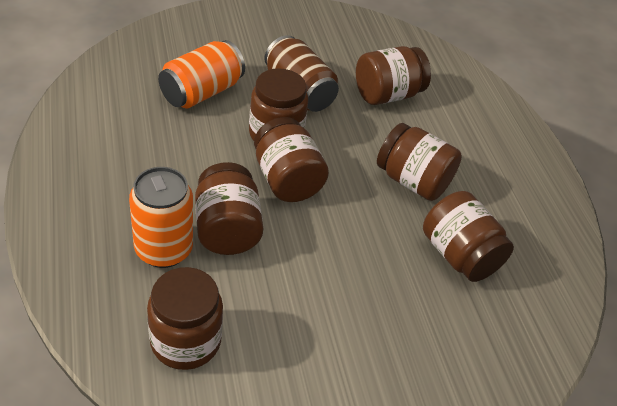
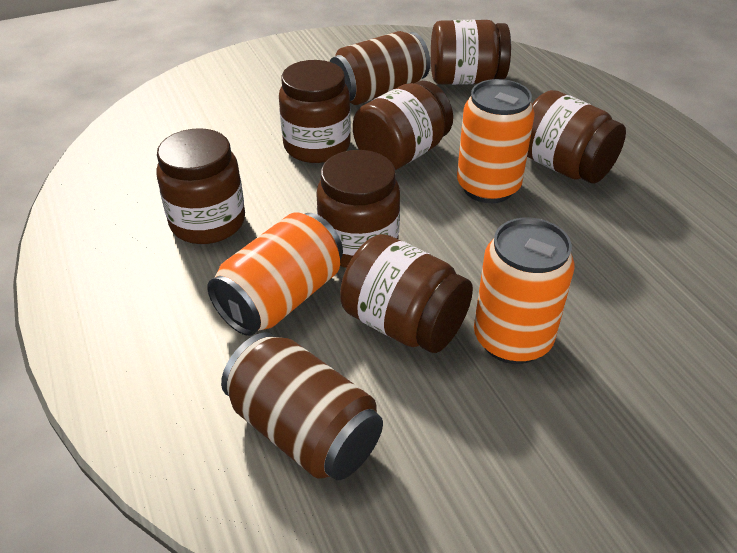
brown can: 1 -> 2
orange can: 2 -> 3

